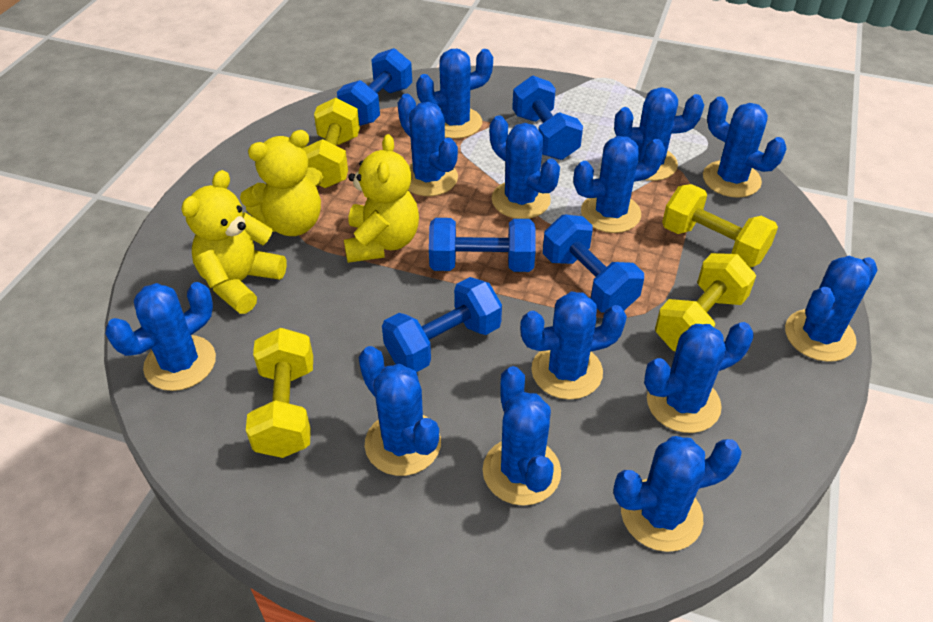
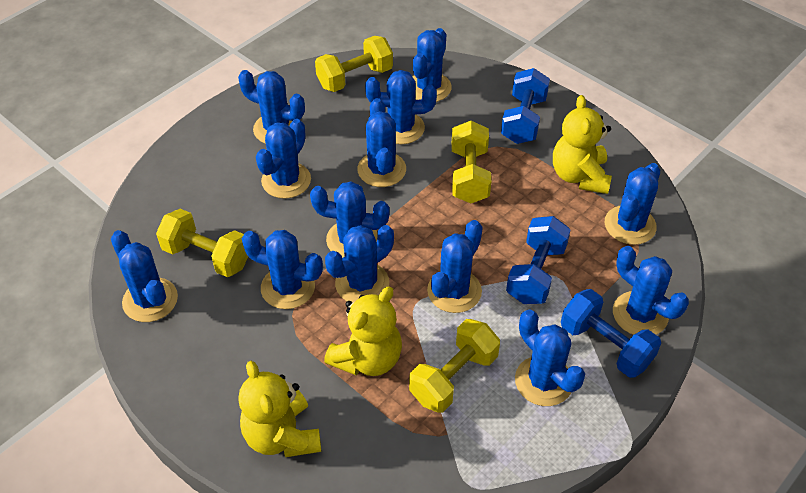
blue dumbbell: 5 -> 3

